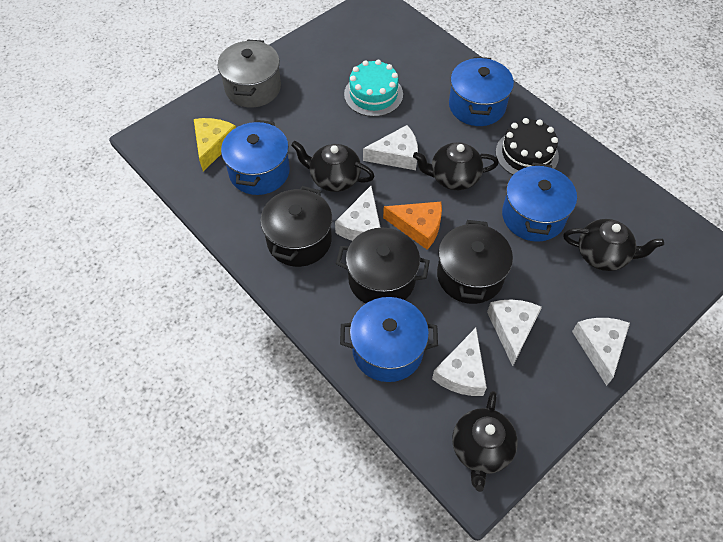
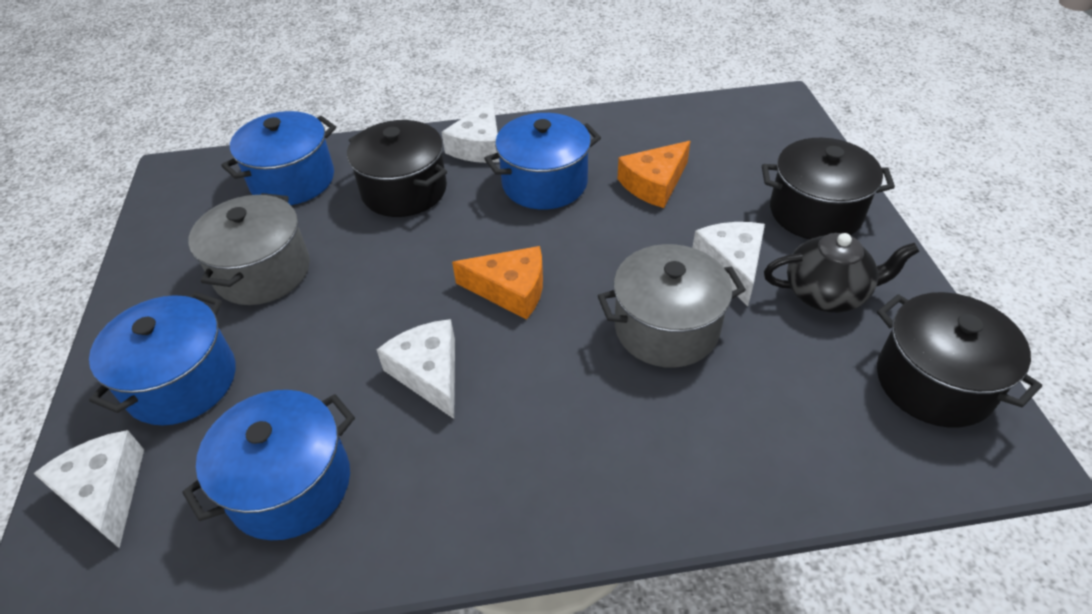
black cake: 1 -> 0
black teapot: 4 -> 1
grey pot: 1 -> 2
orange cheese: 1 -> 2
turquoise cake: 1 -> 0
white cheese: 5 -> 4
yellow cheese: 1 -> 0

